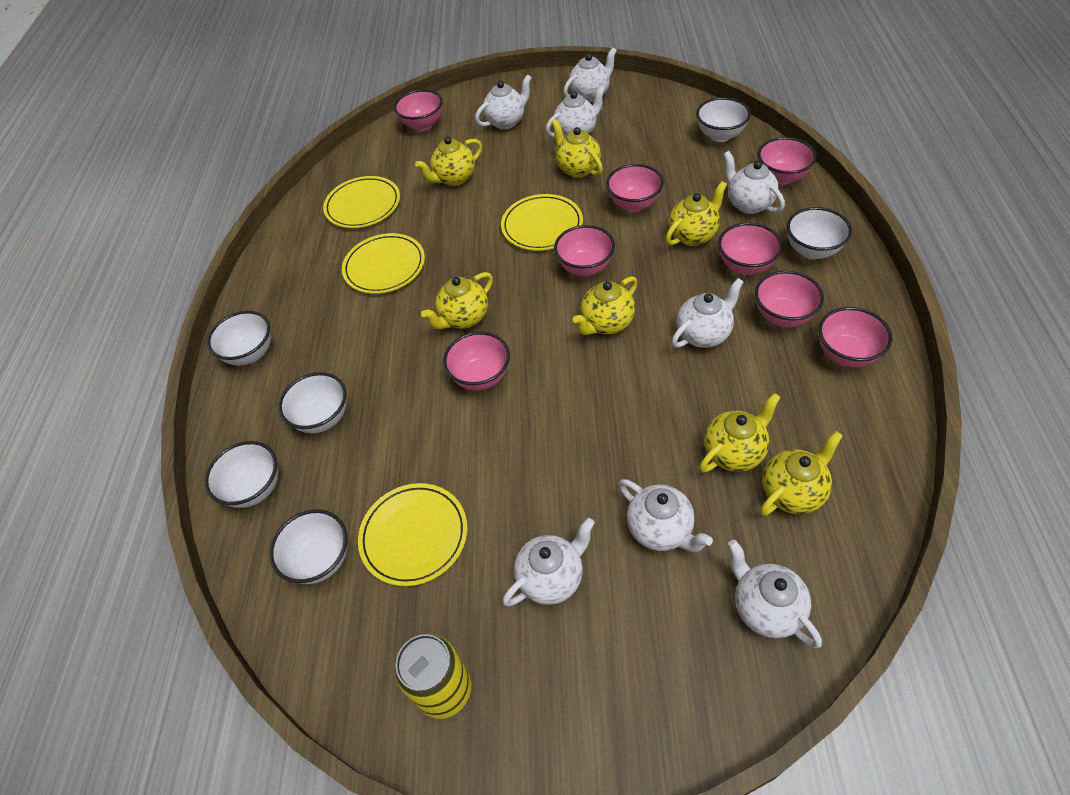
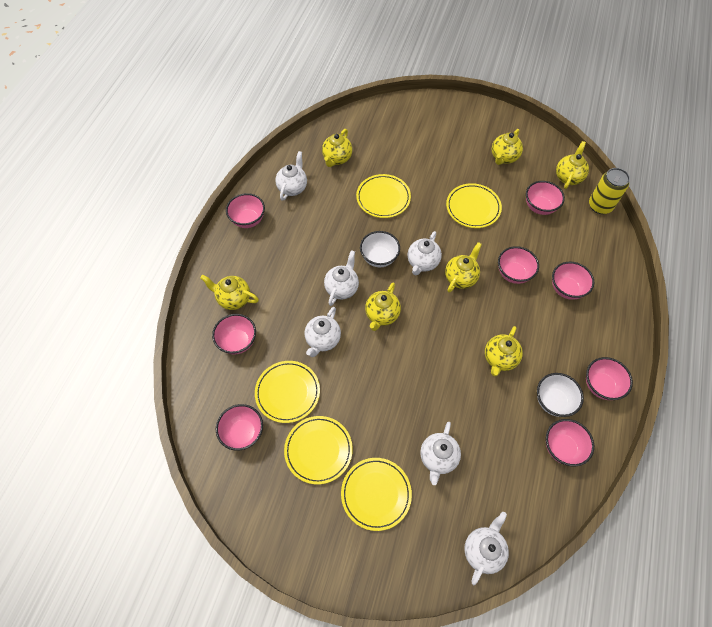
white bowl: 6 -> 2
white teapot: 8 -> 6
yellow plate: 4 -> 5

